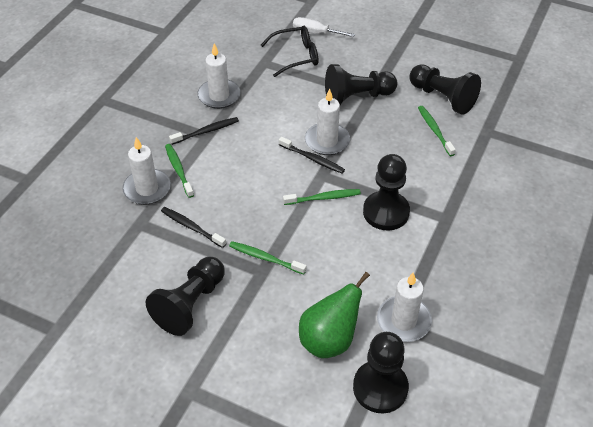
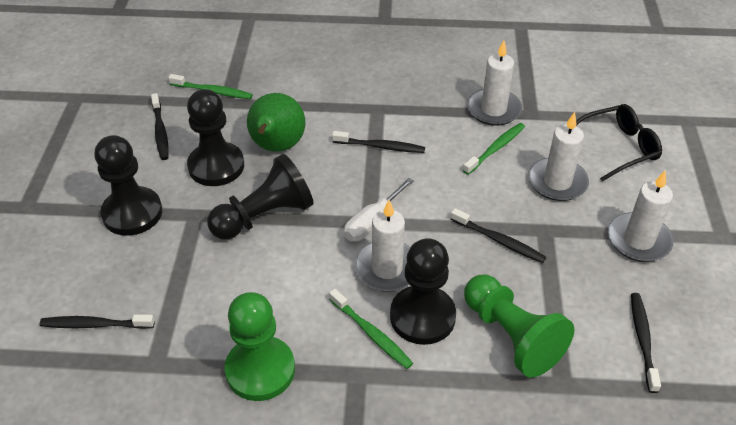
black pawn: 5 -> 4
black toothbrush: 3 -> 5
green pawn: 0 -> 2
green toothbrush: 4 -> 3

